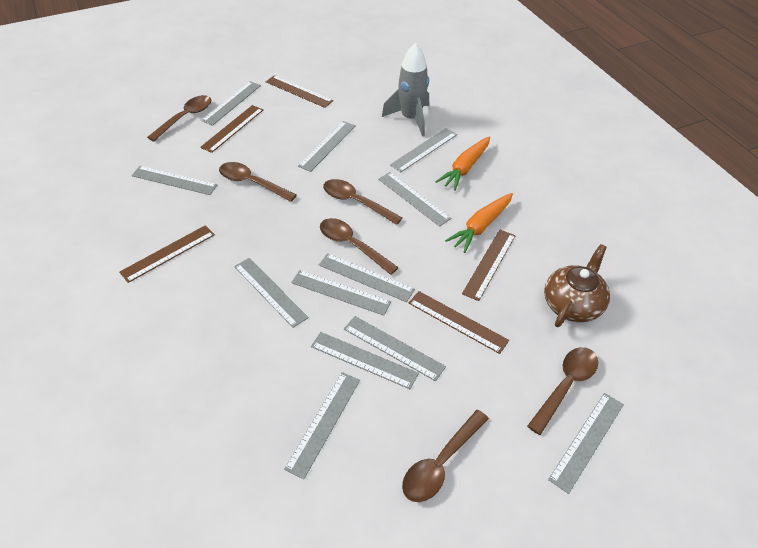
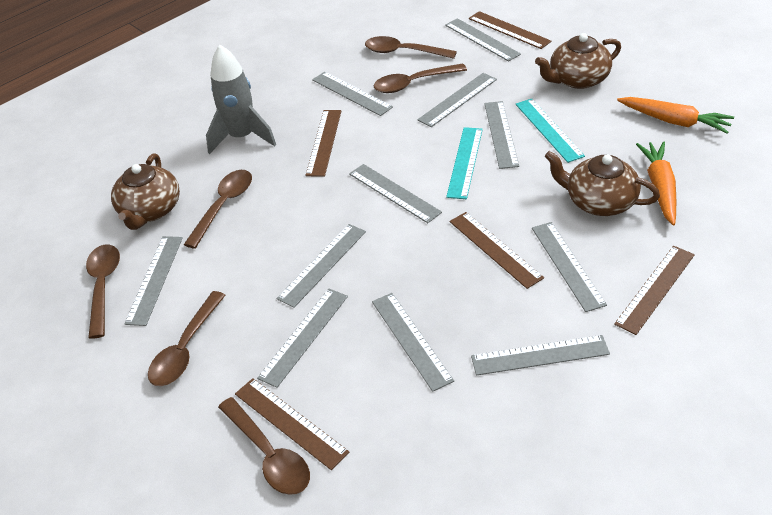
brown teapot: 1 -> 3
grey ruler: 12 -> 11
turquoise ruler: 0 -> 2

